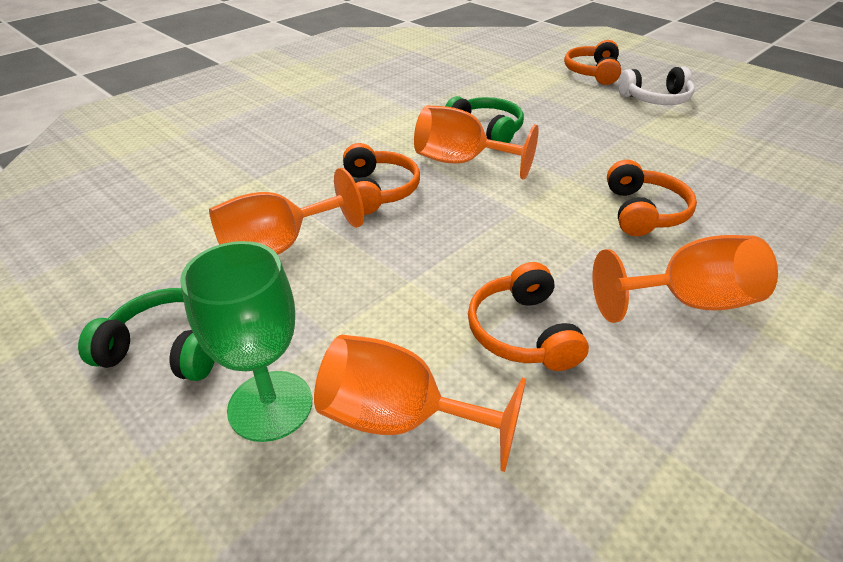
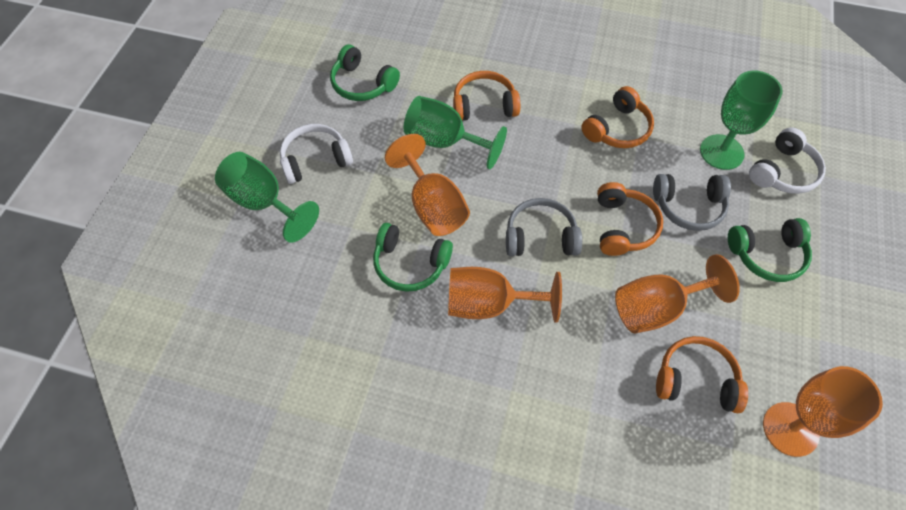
green goblet: 1 -> 3
green headphones: 2 -> 3
grey headphones: 0 -> 2
white headphones: 1 -> 2

